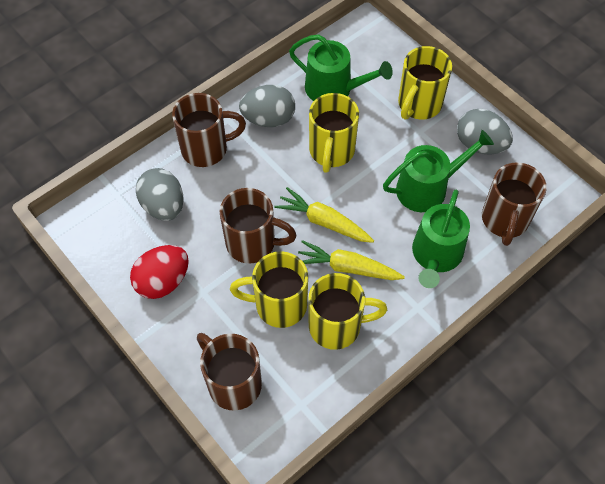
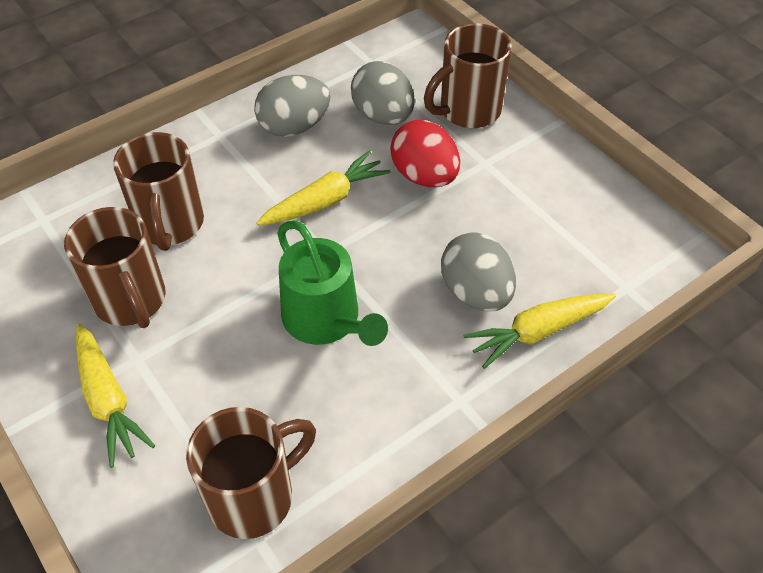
green watering can: 3 -> 1
yellow carrot: 2 -> 3
yellow mug: 4 -> 0

